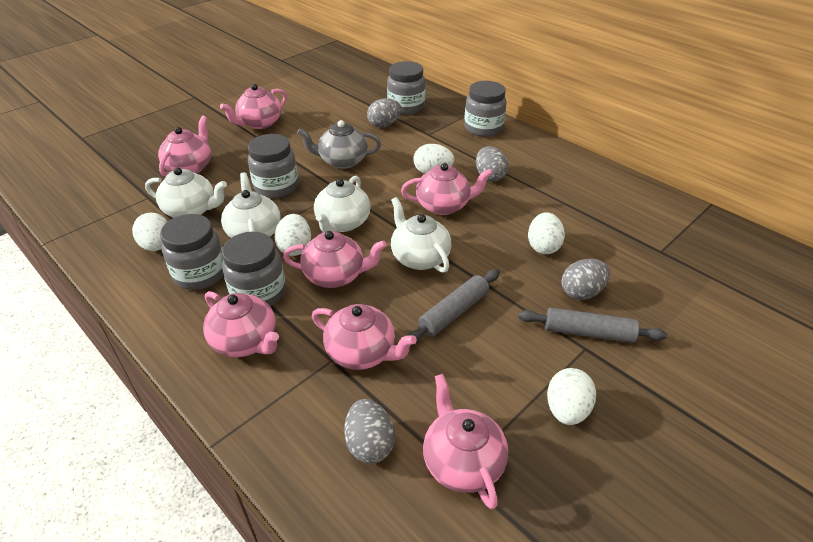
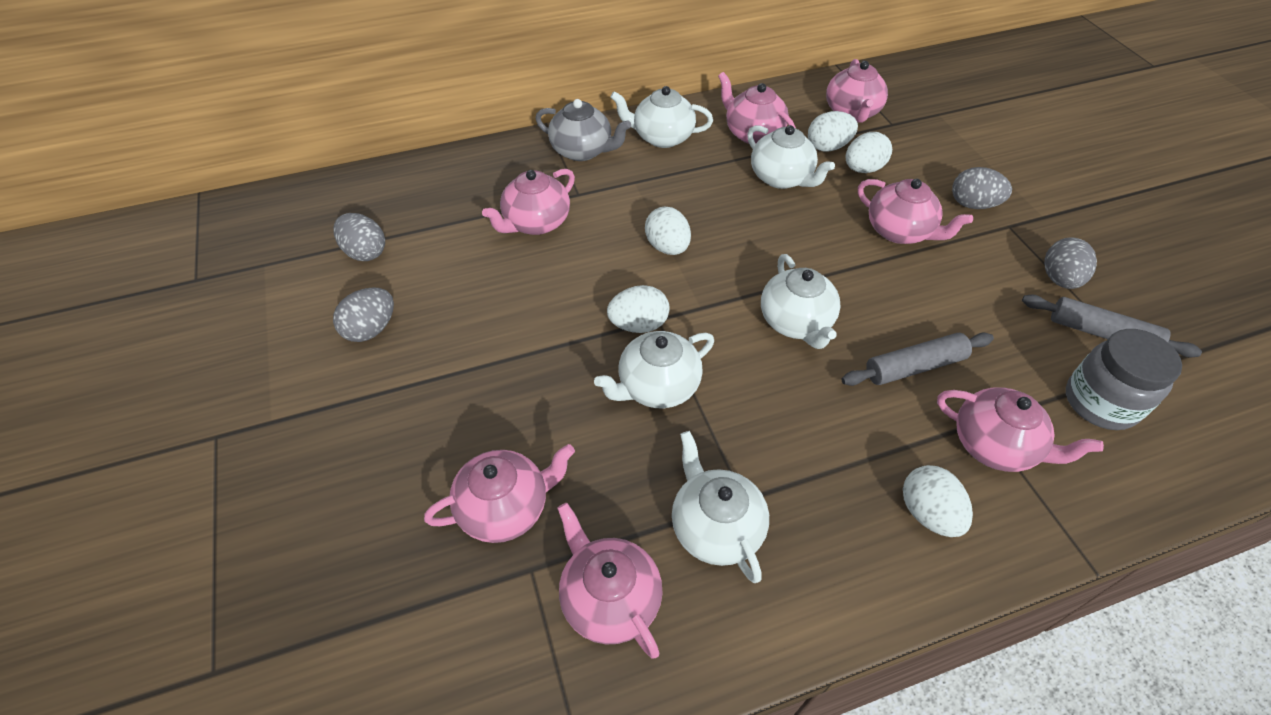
grey jar: 5 -> 1
white teapot: 4 -> 5

